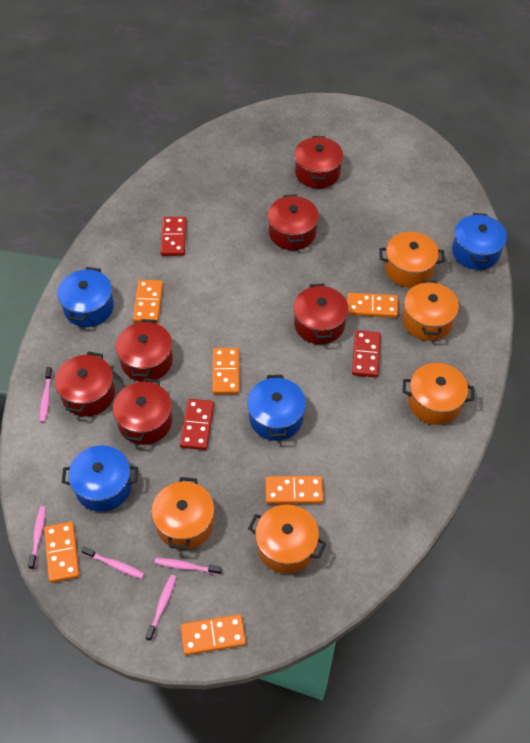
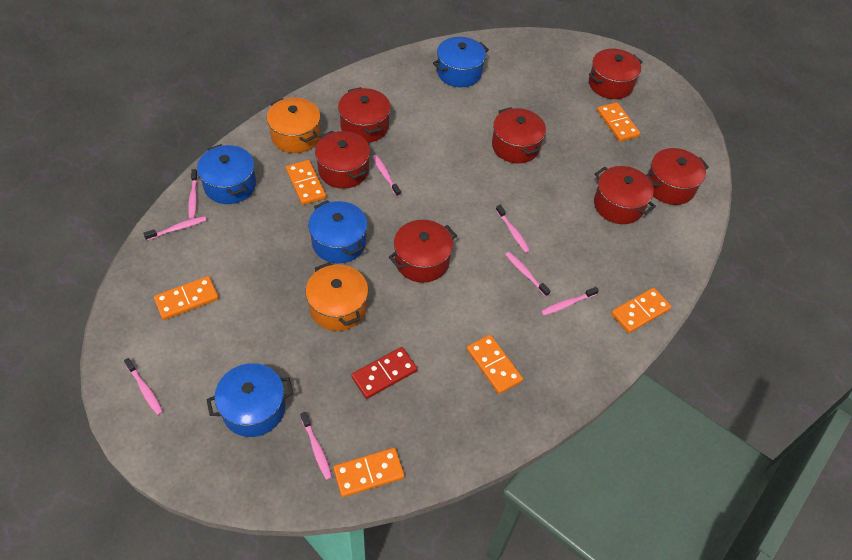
orange pot: 5 -> 2
pink toothbrush: 5 -> 8
red domino: 3 -> 1
red pot: 6 -> 7

